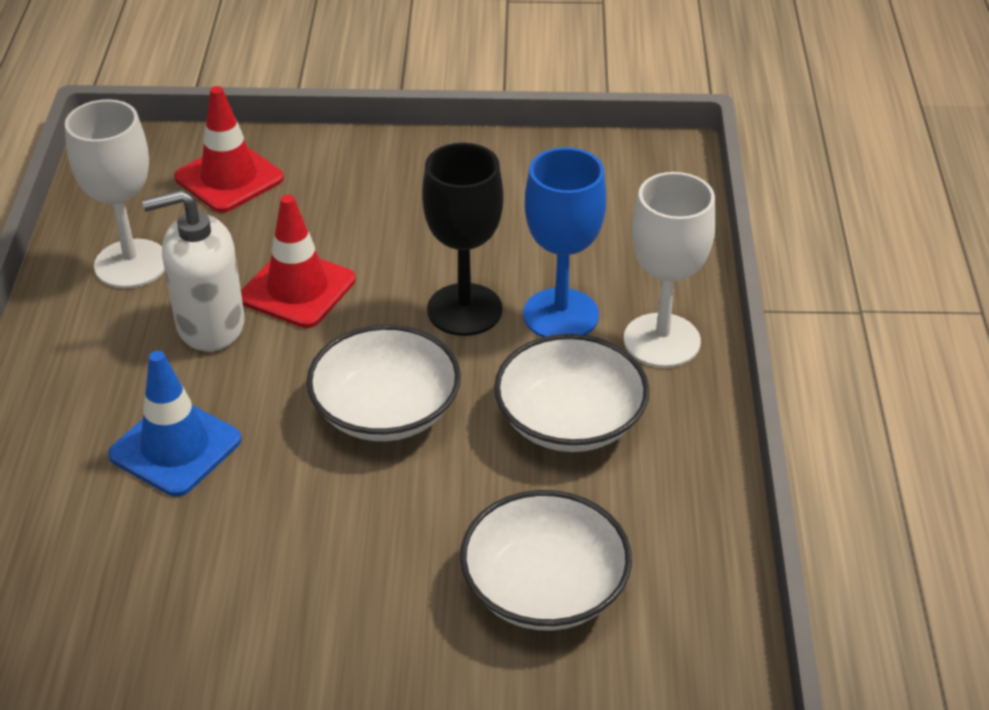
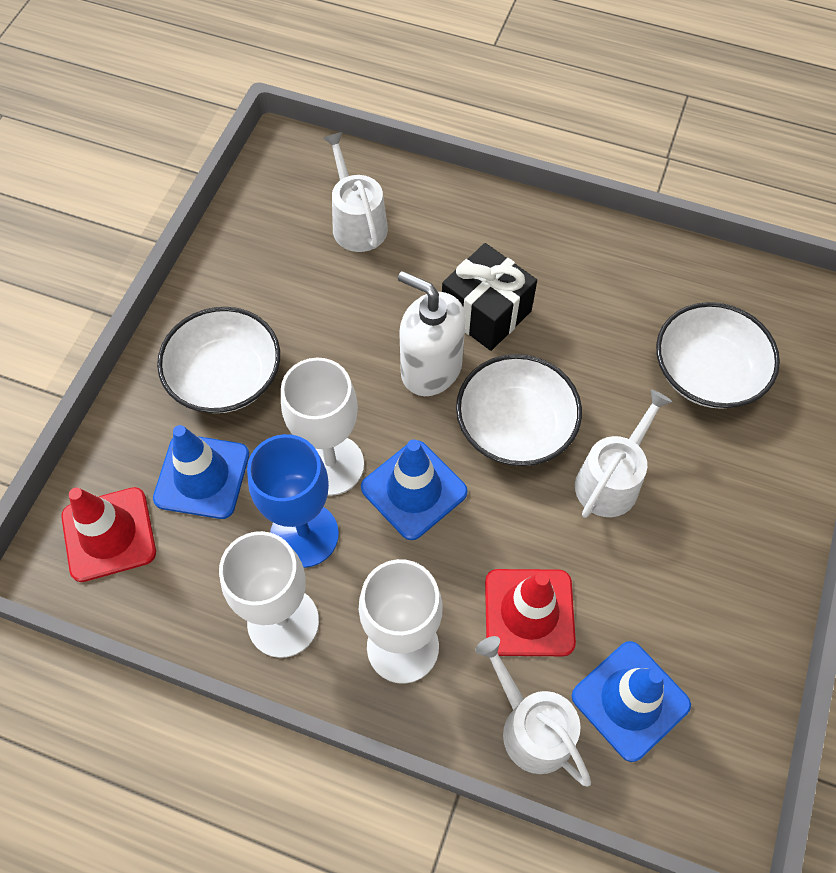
black gift: 0 -> 1
black goblet: 1 -> 0
blue traffic cone: 1 -> 3
white goblet: 2 -> 3
white watering can: 0 -> 3

